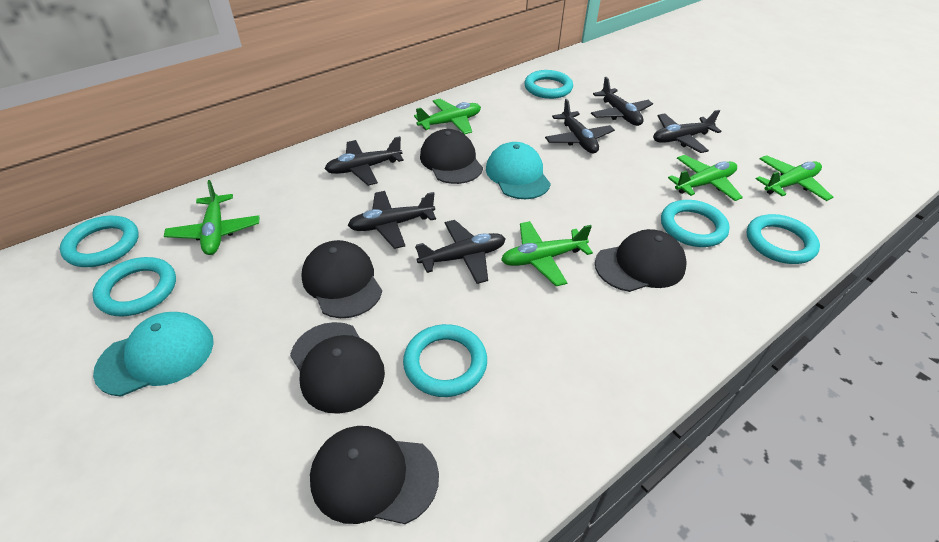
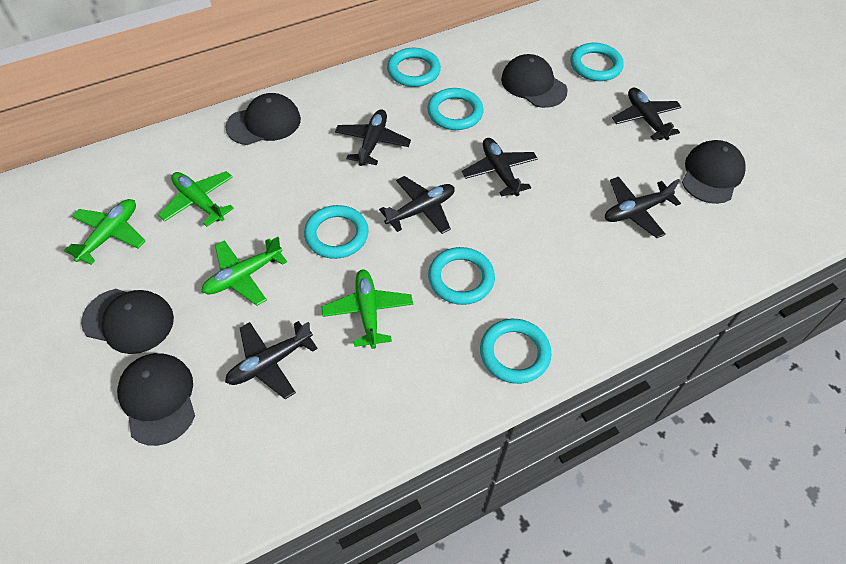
green plane: 5 -> 4
turquoise cap: 2 -> 0

